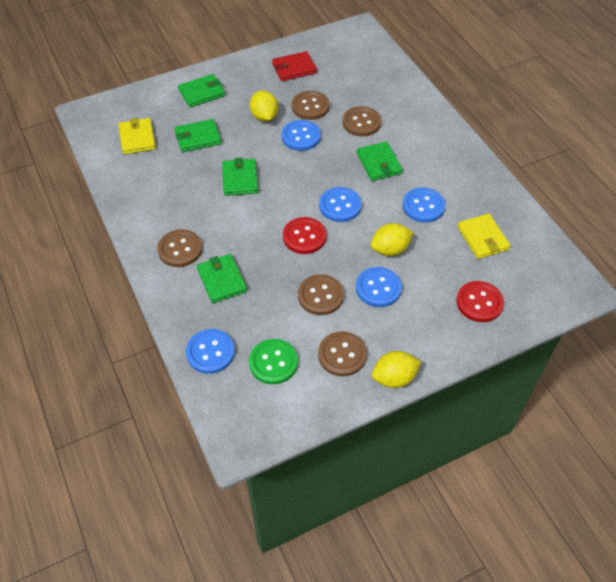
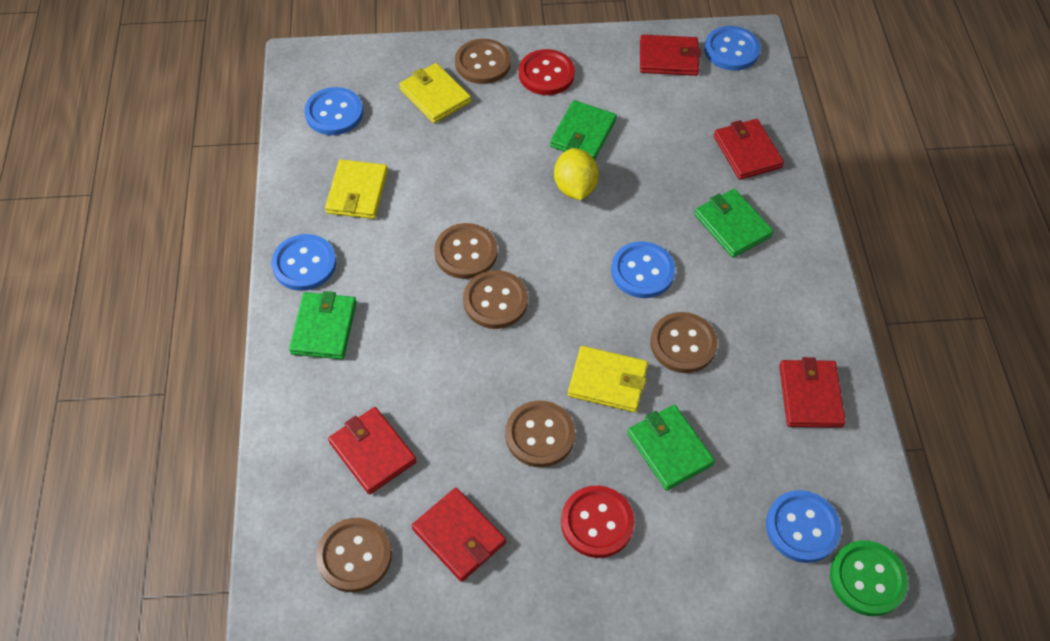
brown button: 5 -> 6
green wallet: 5 -> 4
red wallet: 1 -> 5
yellow lemon: 3 -> 1
yellow wallet: 2 -> 3

